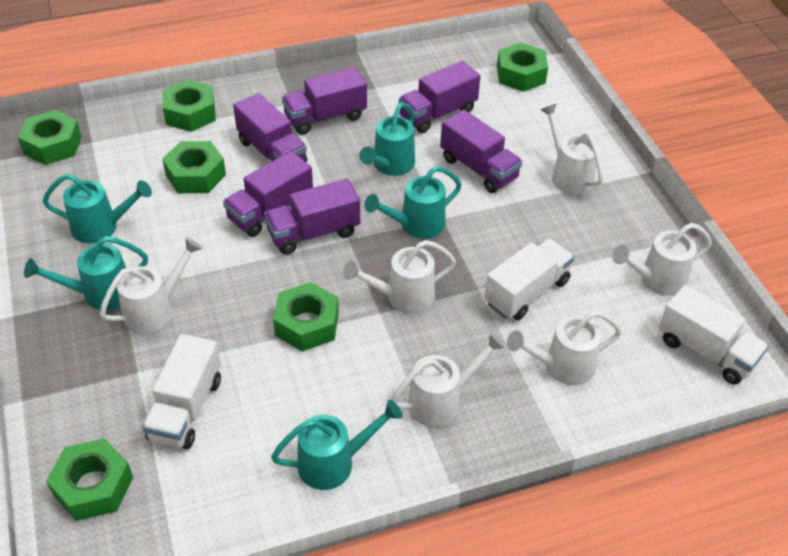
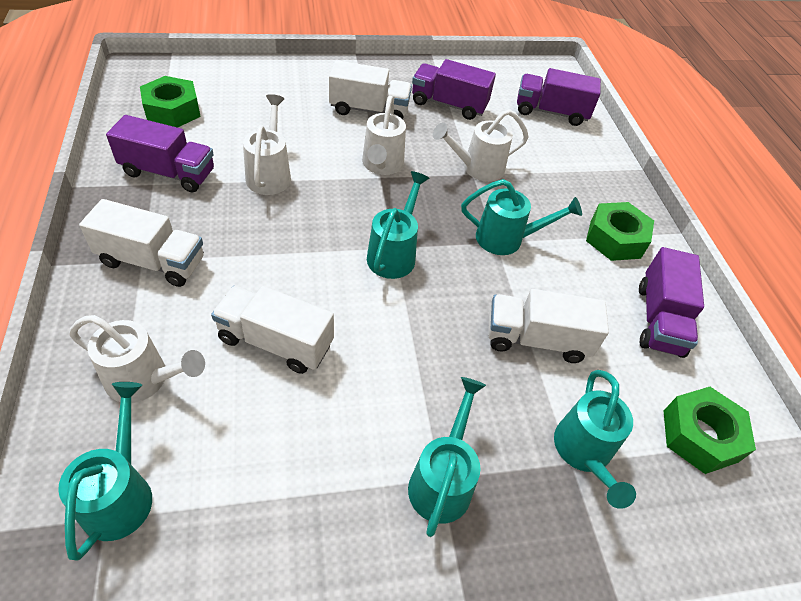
green nut: 6 -> 3
purple truck: 6 -> 4
white truck: 3 -> 4
white watering can: 6 -> 4

